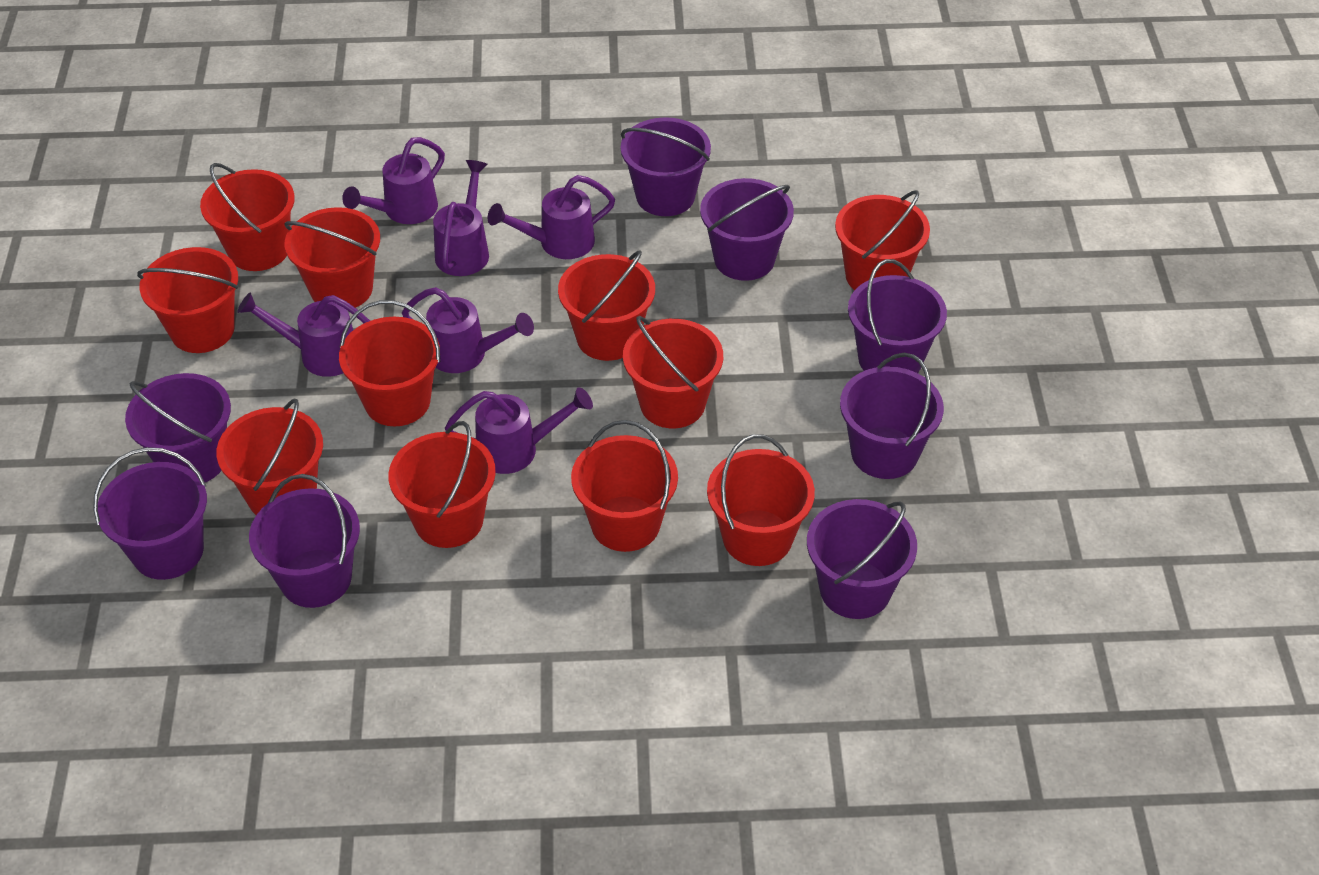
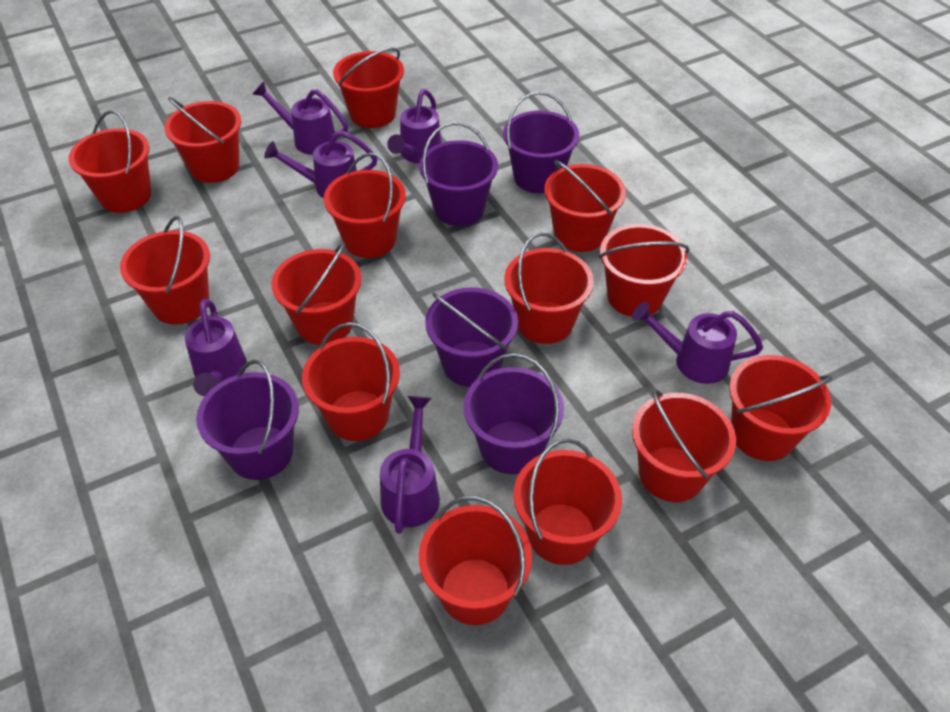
purple bucket: 8 -> 5
red bucket: 11 -> 14

